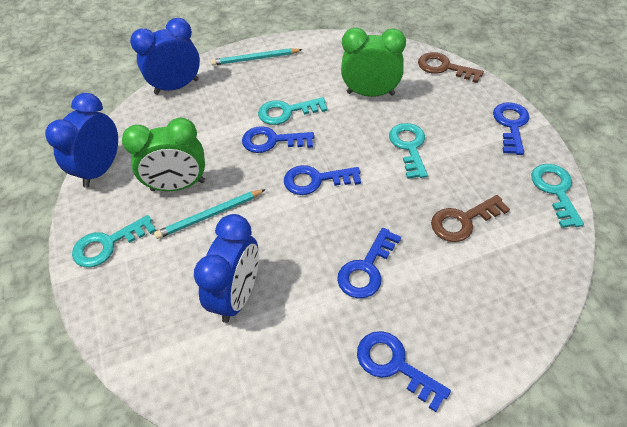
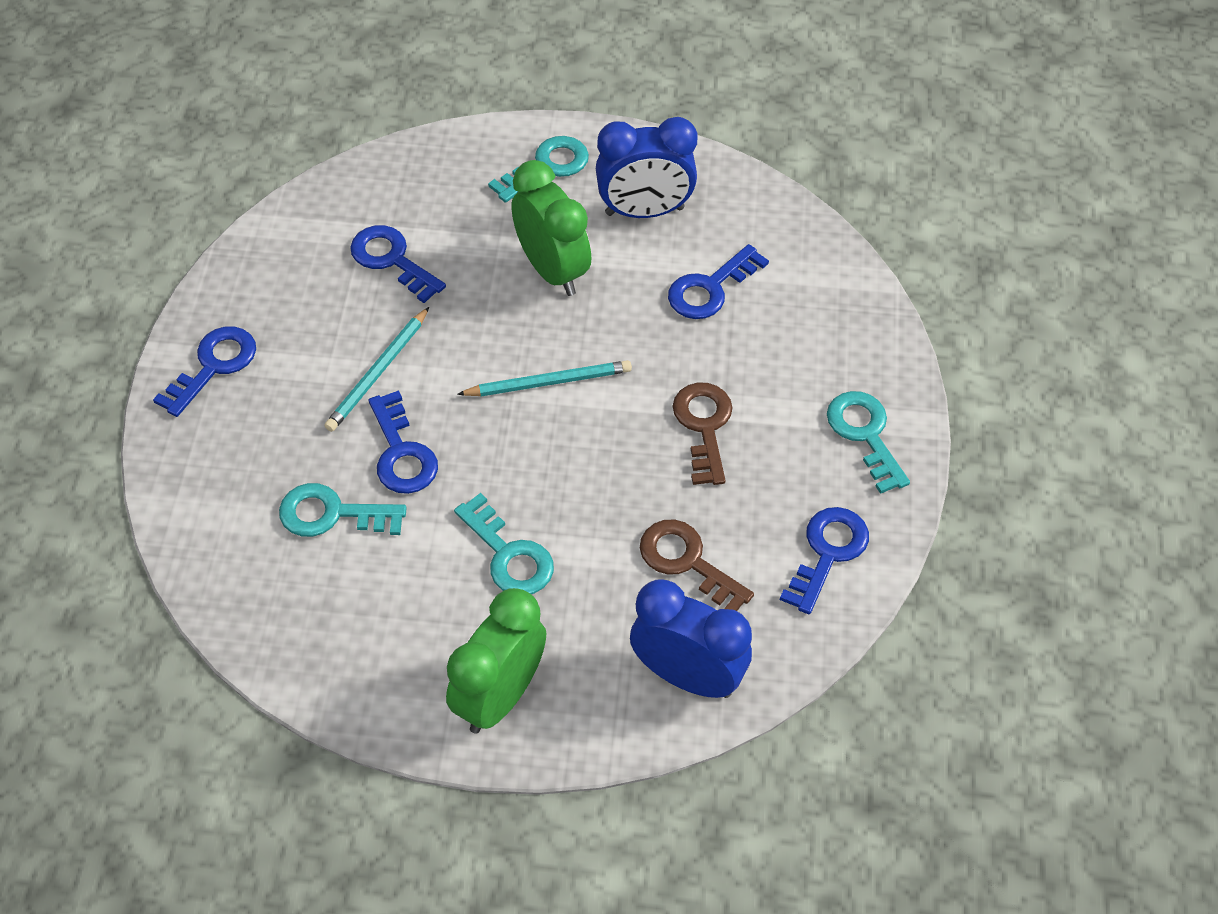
blue clock: 3 -> 2

